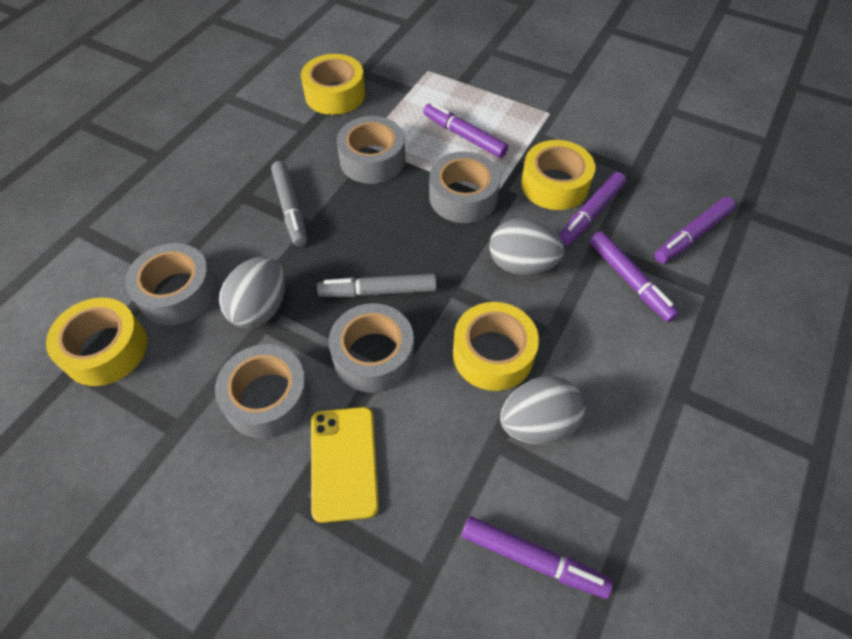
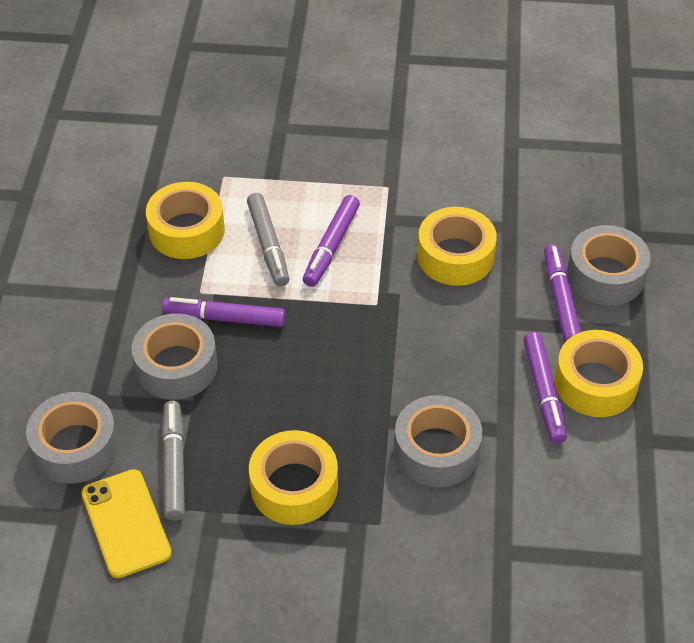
grey egg: 3 -> 0
grey tape: 5 -> 4
purple marker: 5 -> 4

